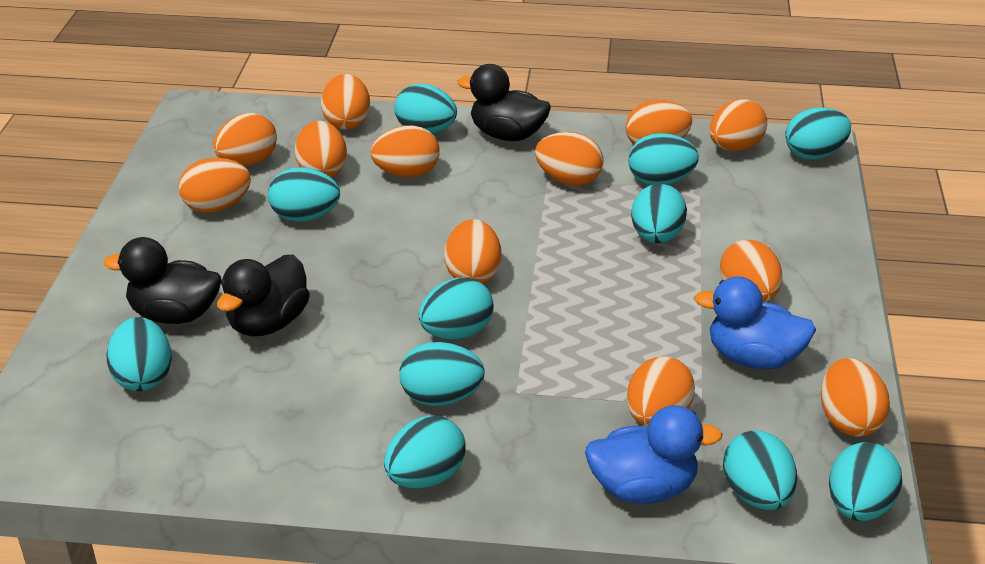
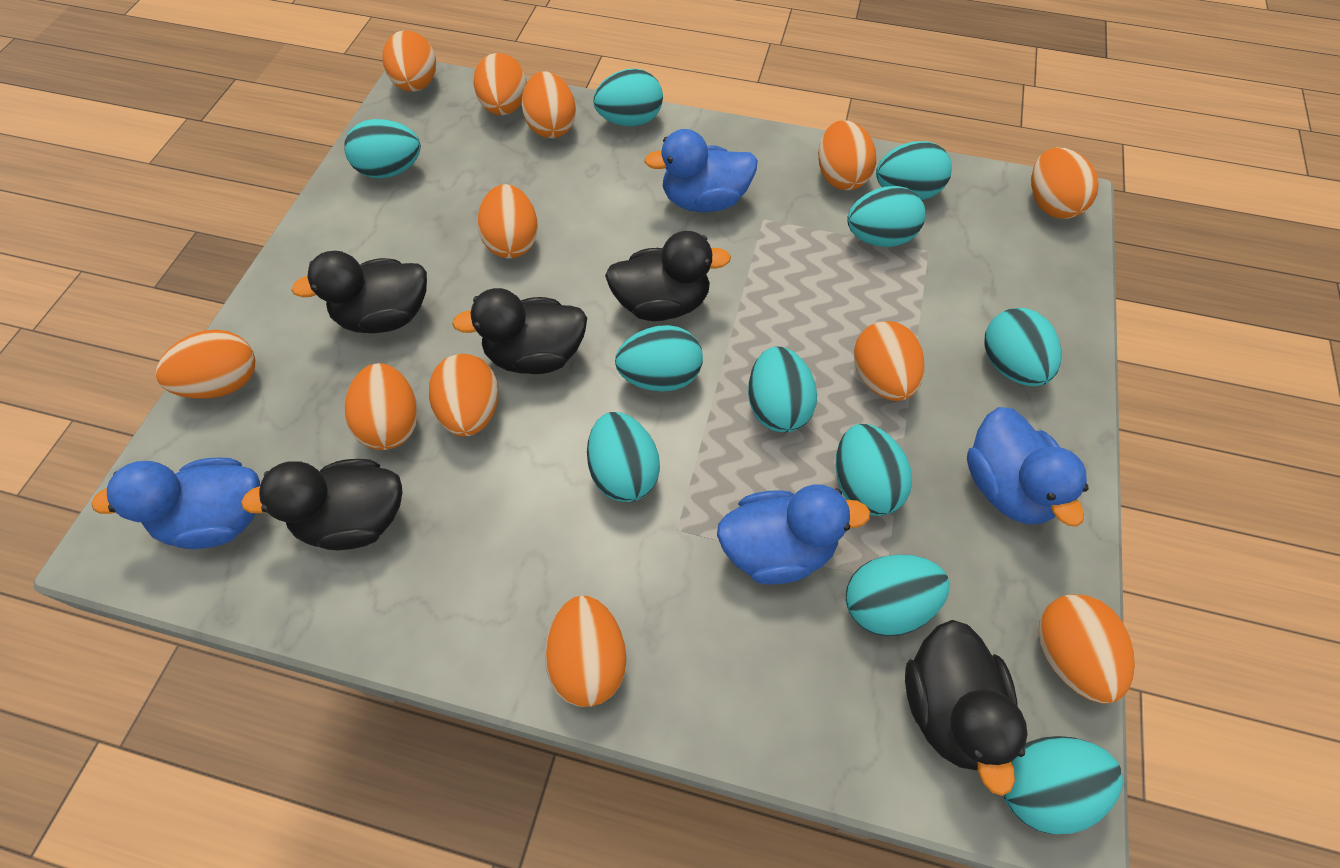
black duck: 3 -> 5
blue duck: 2 -> 4

